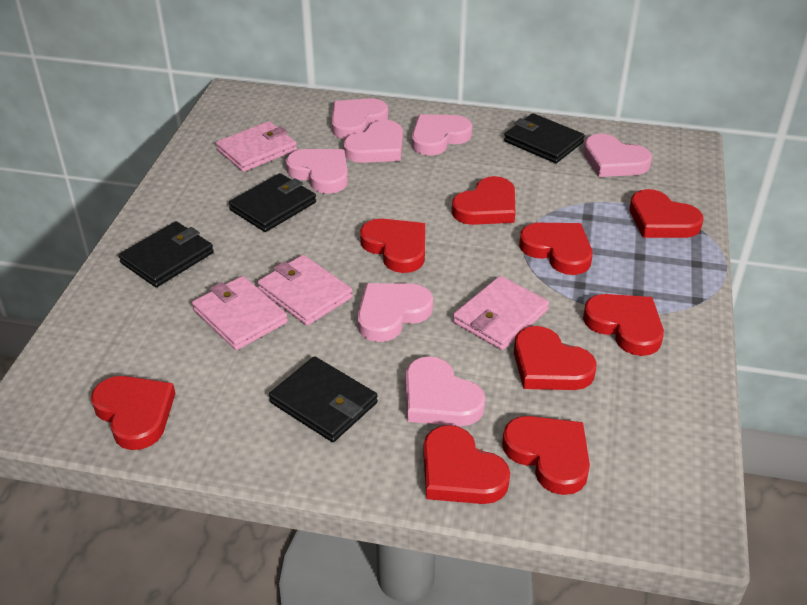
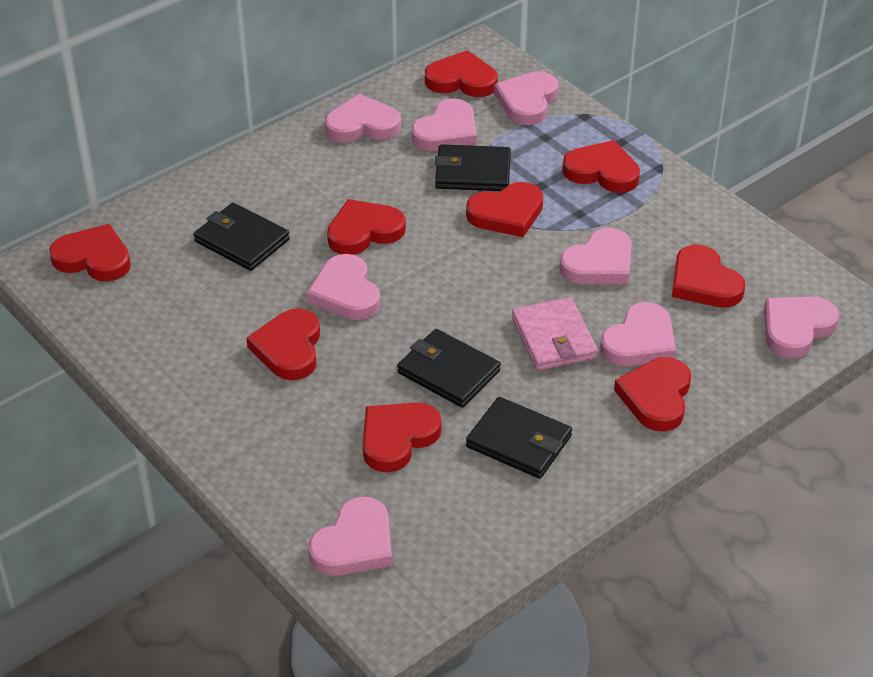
pink heart: 7 -> 8
pink wallet: 4 -> 1

